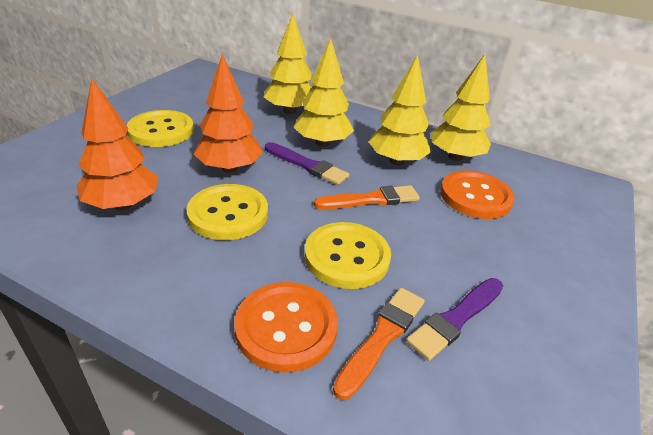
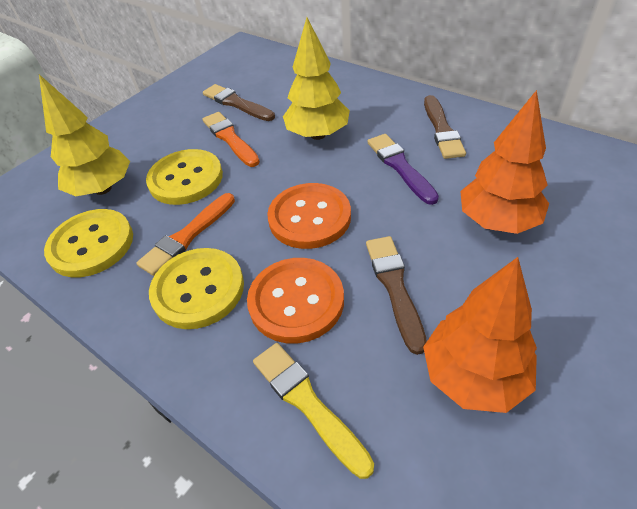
brown brush: 0 -> 3
purple brush: 2 -> 1
yellow brush: 0 -> 1
yellow tree: 4 -> 2

